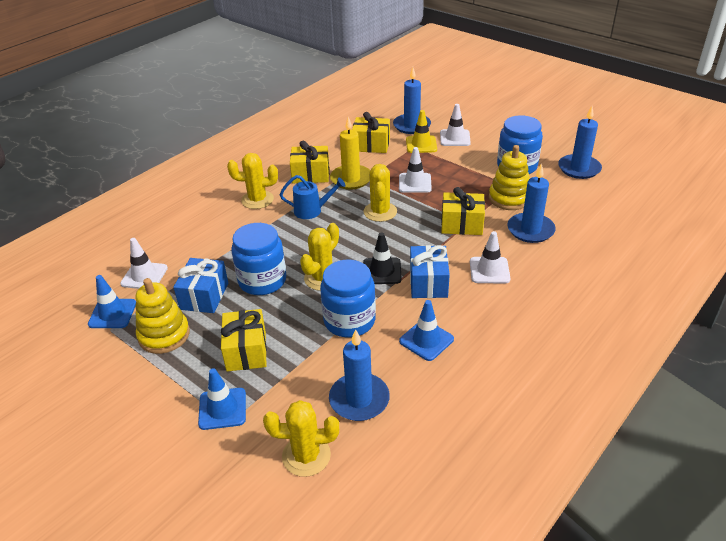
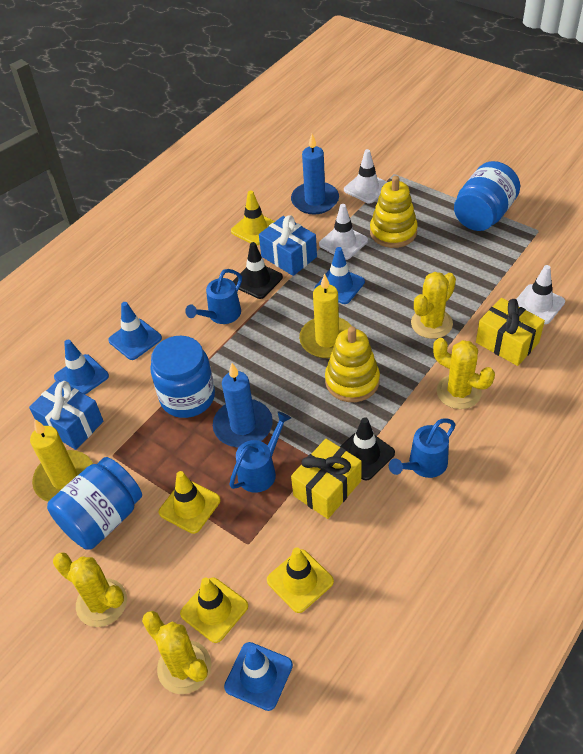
black traffic cone: 1 -> 2
blue candle: 4 -> 2
blue traffic cone: 3 -> 4
blue watering can: 1 -> 3
white traffic cone: 4 -> 3
yellow candle: 1 -> 2
yellow gift: 4 -> 2
yellow traffic cone: 1 -> 4

